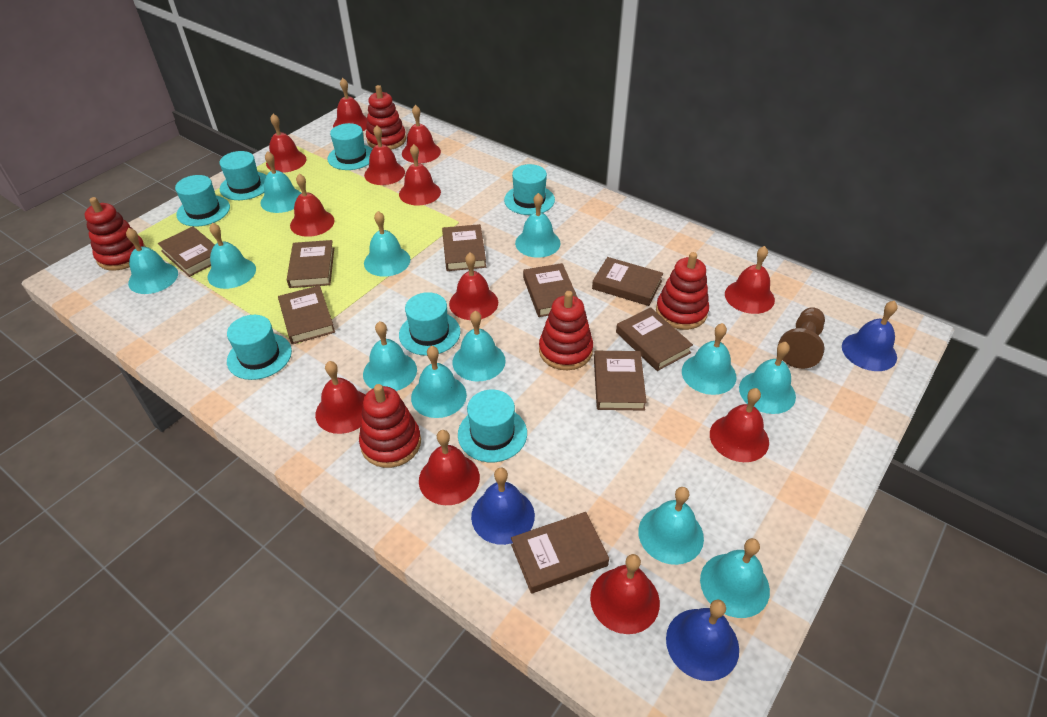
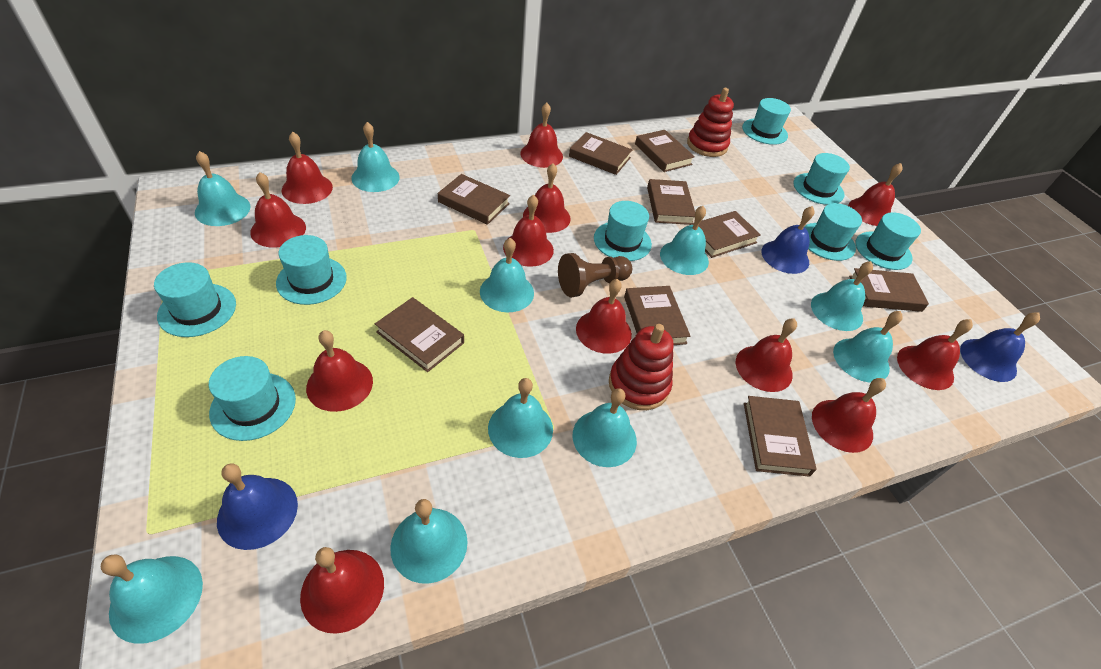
red stacking toy: 5 -> 2
turquoise bell: 12 -> 10
turquoise hat: 7 -> 8

